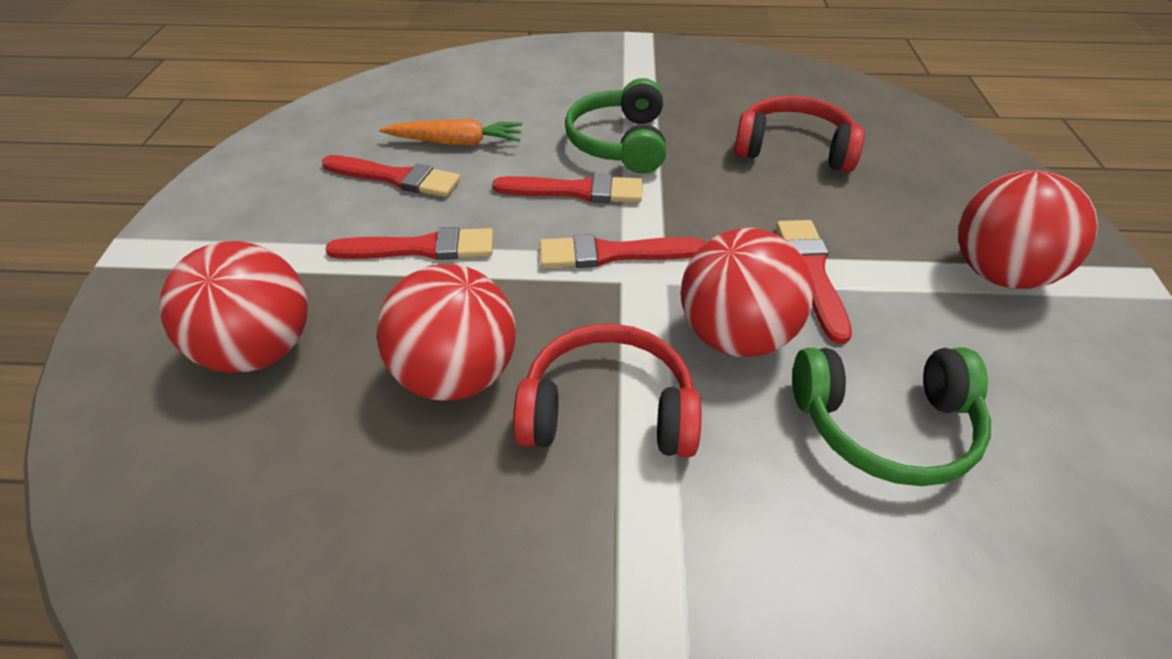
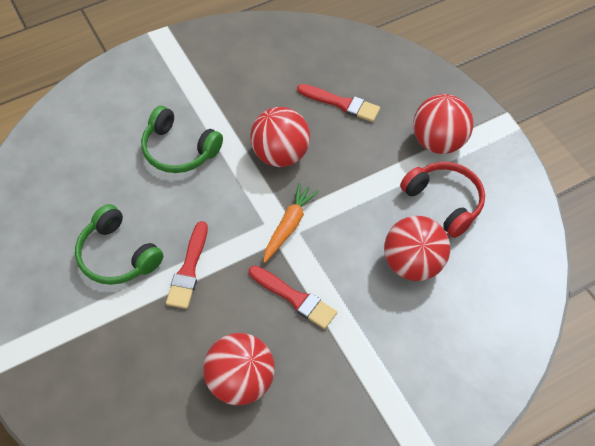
red brush: 5 -> 3
red headphones: 2 -> 1

